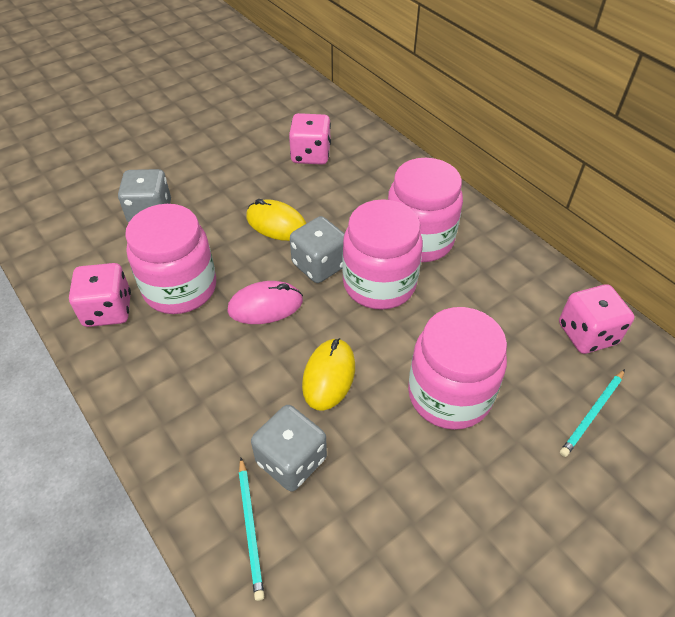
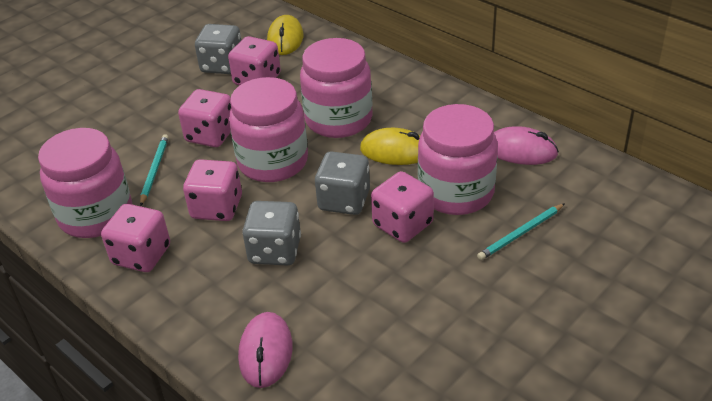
pink dice: 3 -> 5
pink mouse: 1 -> 2

